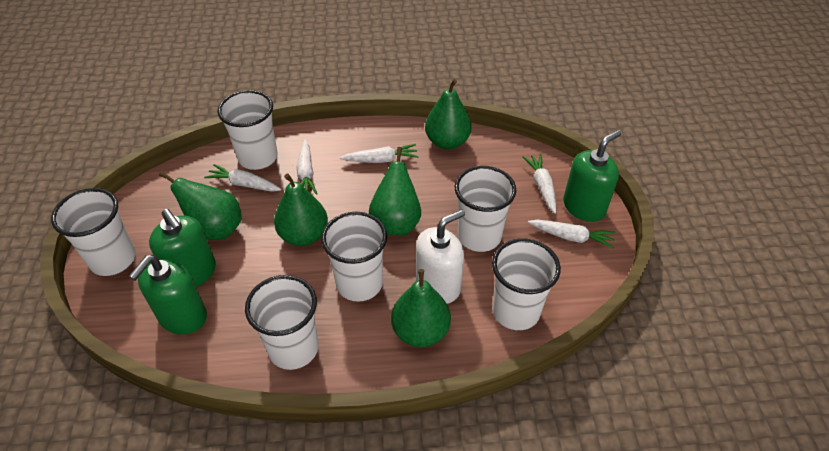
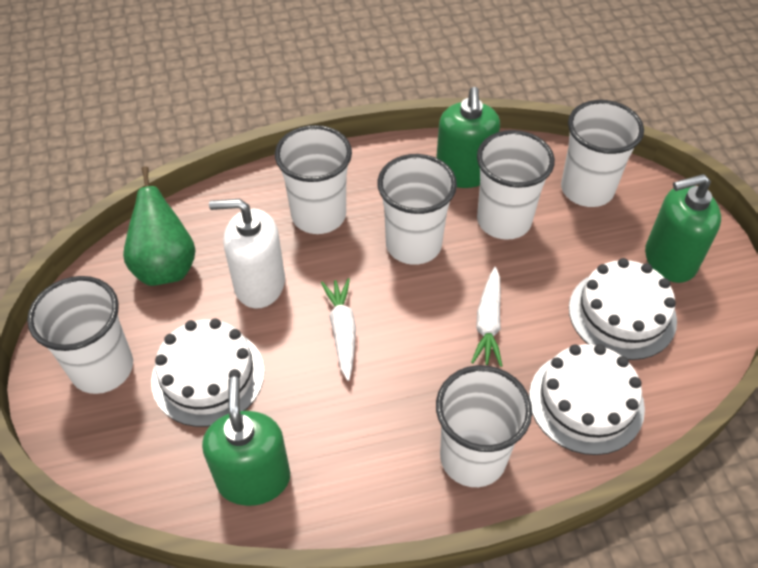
green pear: 5 -> 1
white cake: 0 -> 3
white carrot: 5 -> 2

